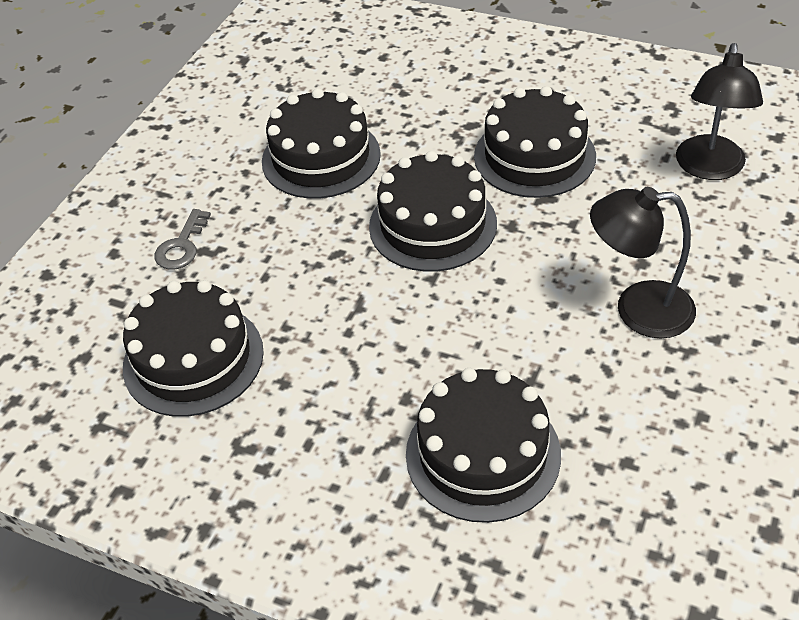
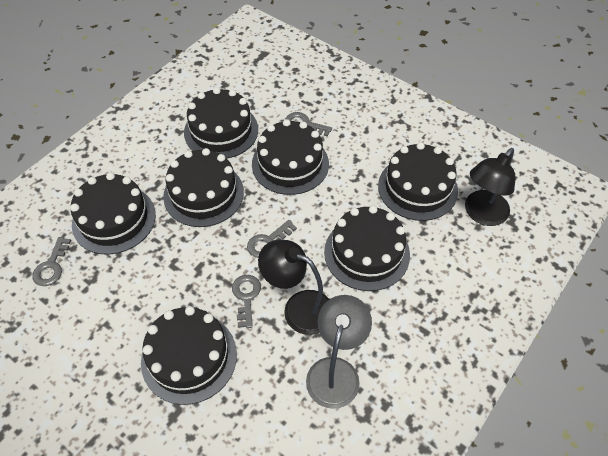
black cake: 5 -> 7
grey key: 1 -> 4
grey lamp: 0 -> 1

